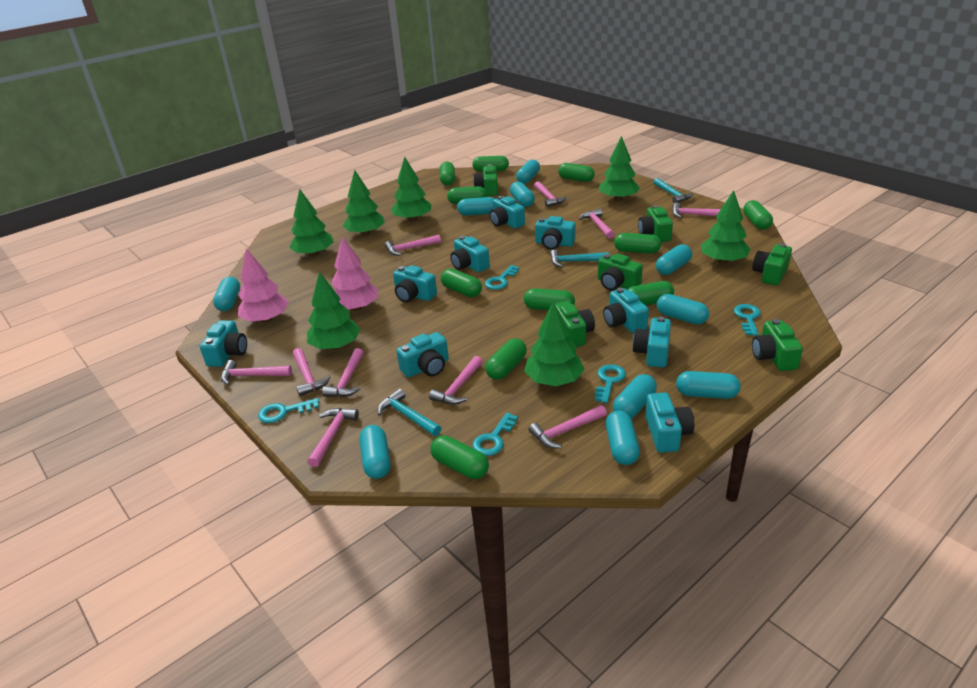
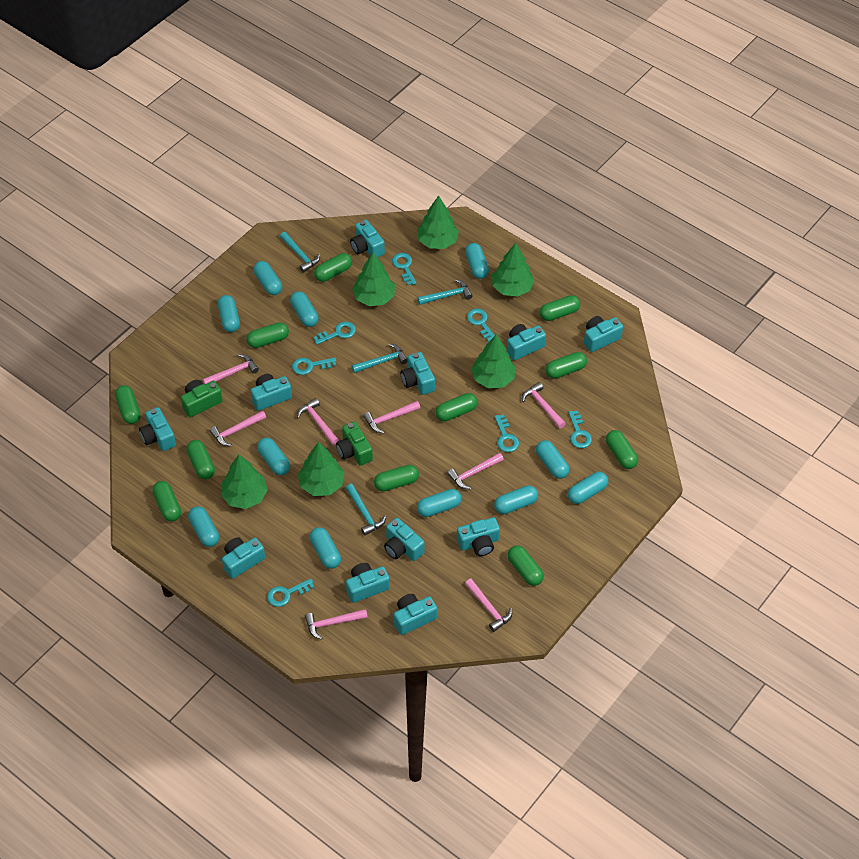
green camera: 6 -> 2
green tree: 7 -> 6
pink hammer: 10 -> 8
pink tree: 2 -> 0
turquoise camera: 9 -> 11
turquoise capsule: 10 -> 11
turquoise hammer: 3 -> 4
turquoise key: 5 -> 7

